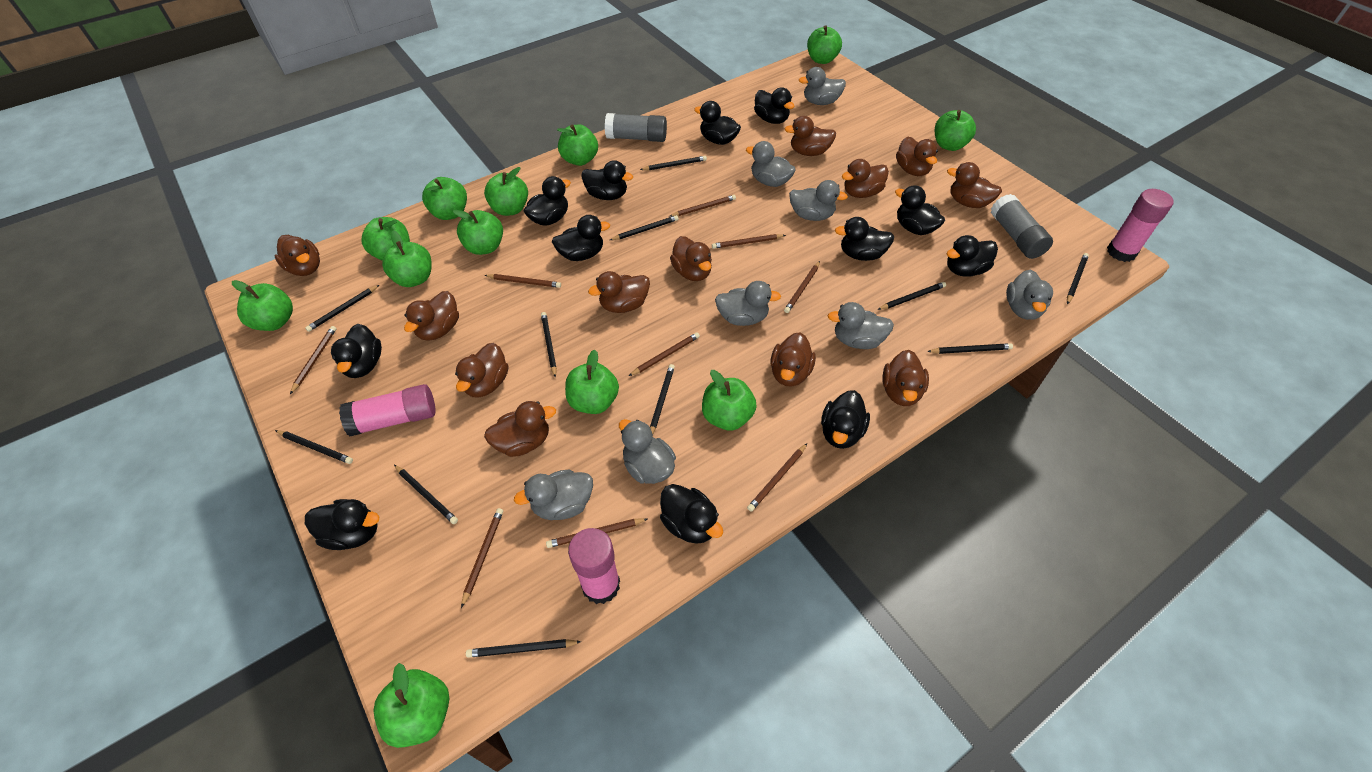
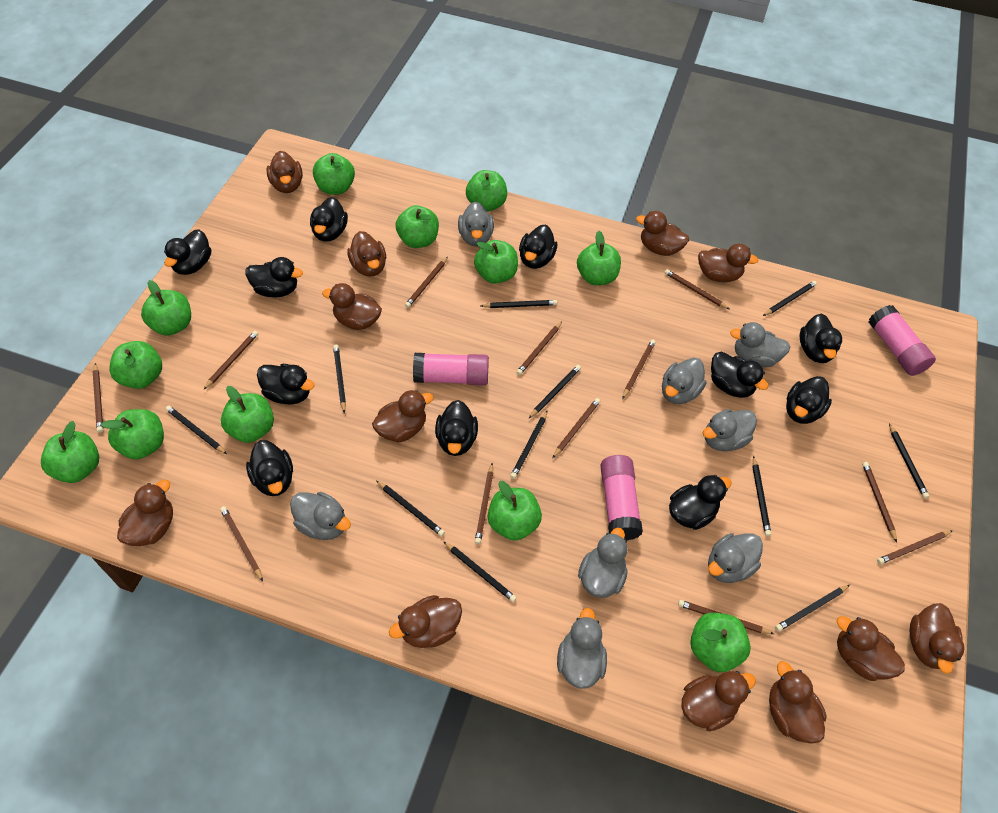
black duck: 12 -> 11
brown pencil: 9 -> 12
grey glue stick: 2 -> 0

